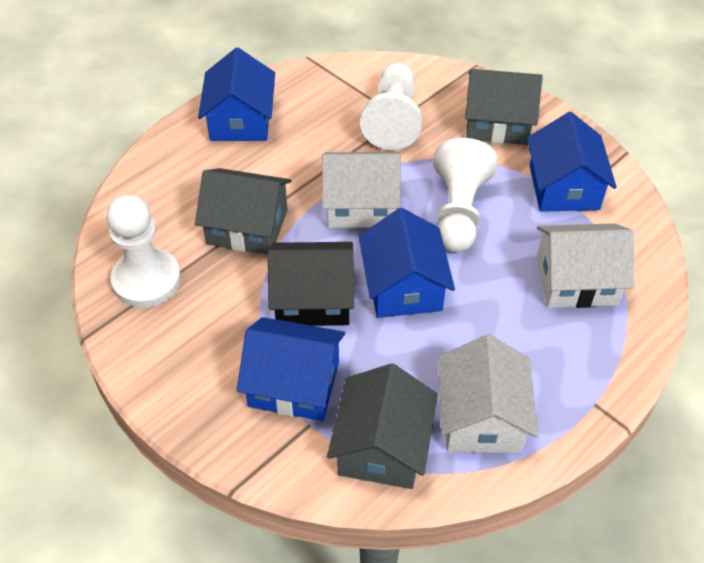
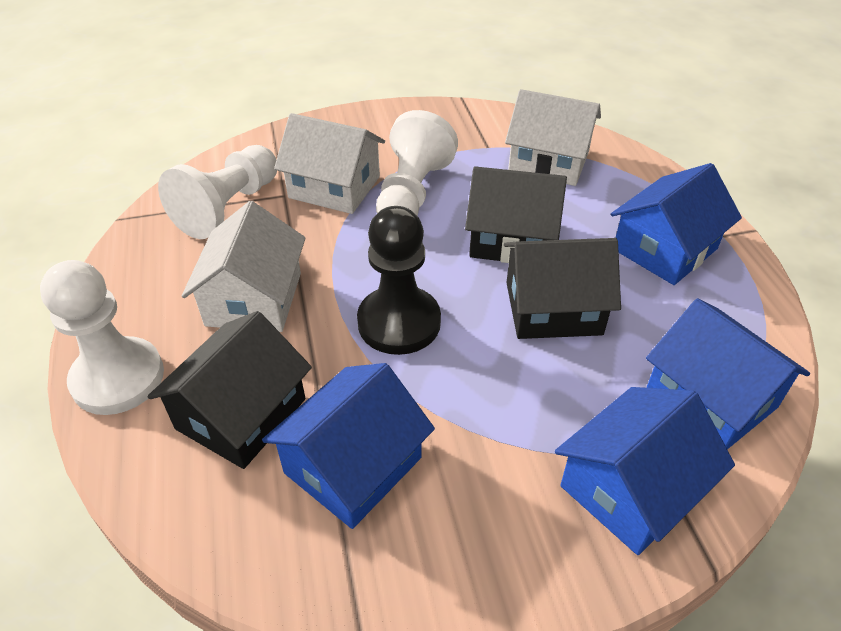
black house: 1 -> 3
black pawn: 0 -> 1
grey house: 3 -> 0

